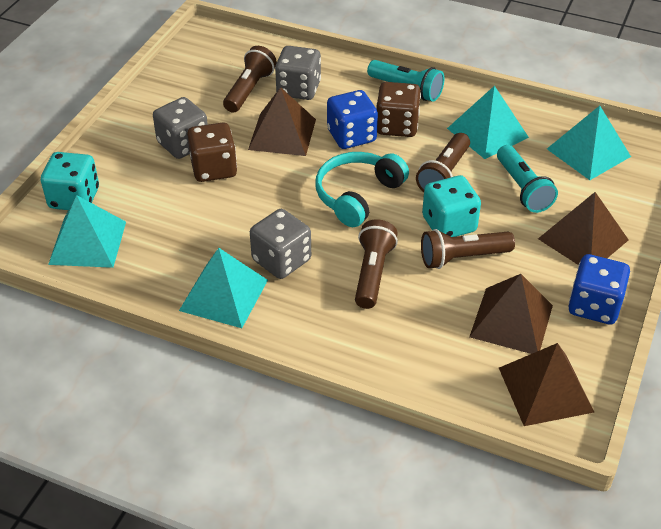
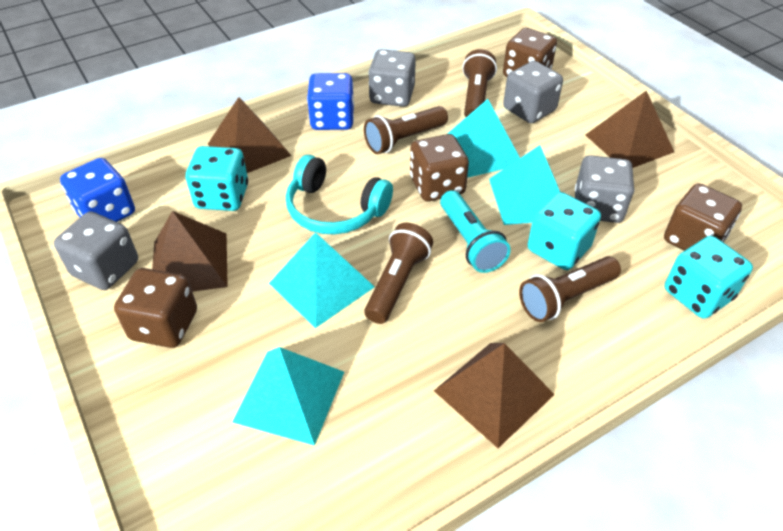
brown dice: 2 -> 4
grey dice: 3 -> 4
turquoise dice: 2 -> 3
turquoise flashlight: 2 -> 1

